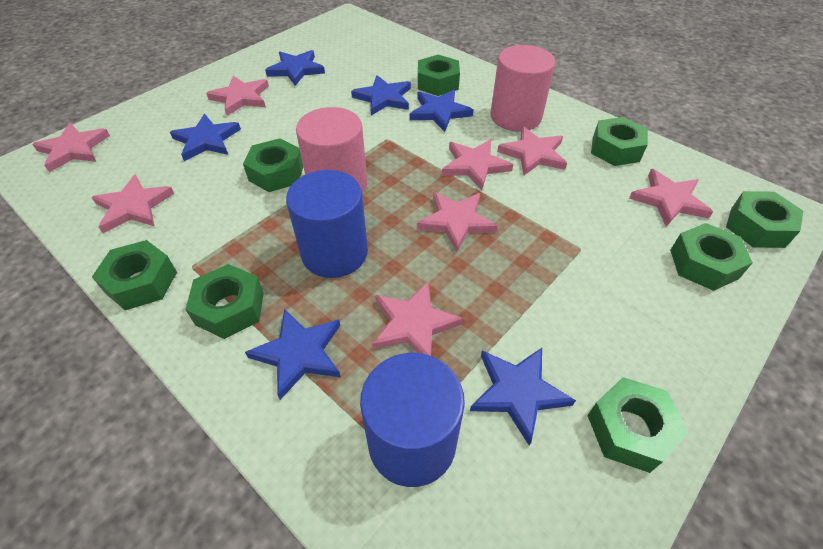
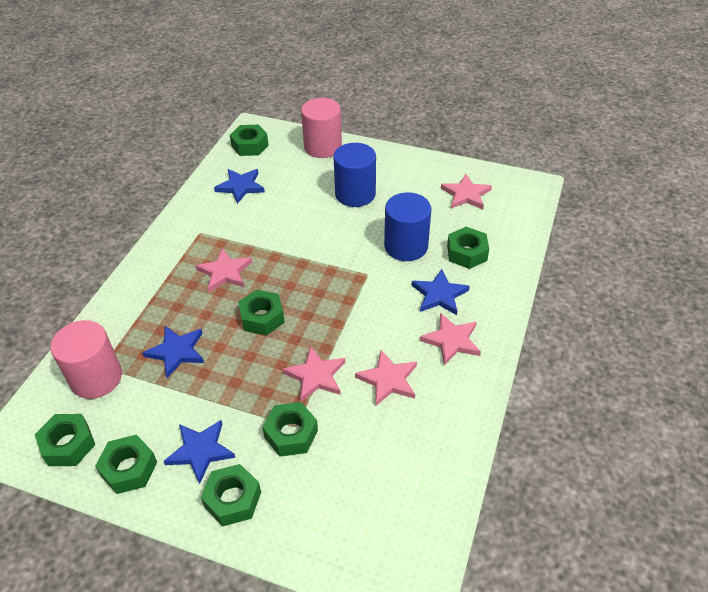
blue star: 6 -> 4
green nut: 8 -> 7
pink star: 8 -> 5

